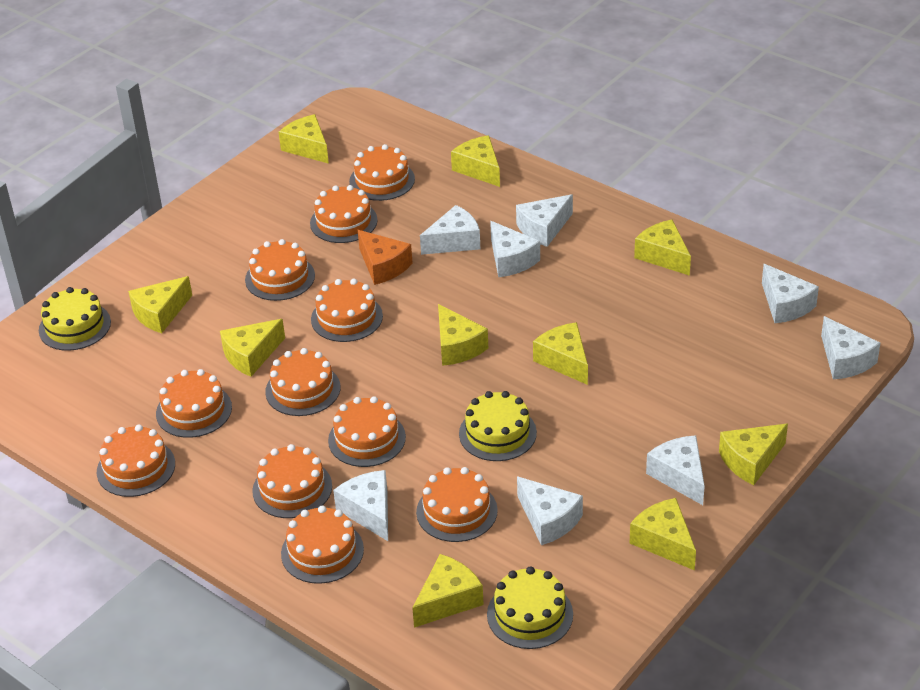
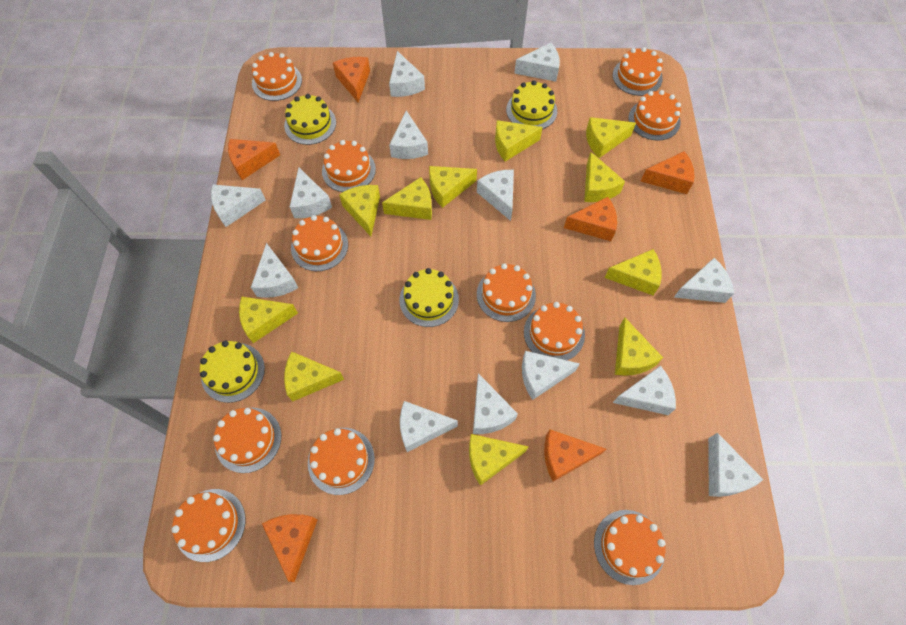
orange cheese: 1 -> 6
white cheese: 8 -> 13
yellow cake: 3 -> 4
yellow cheese: 10 -> 11

